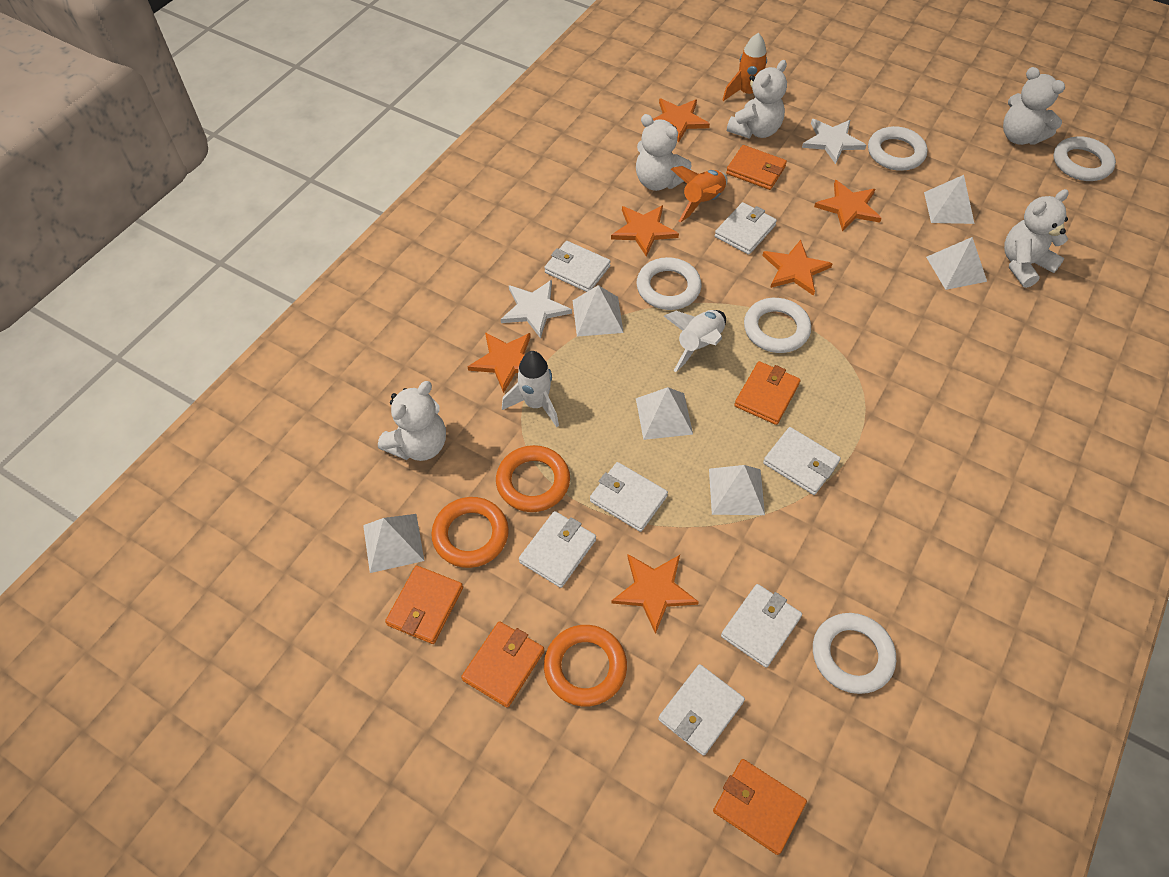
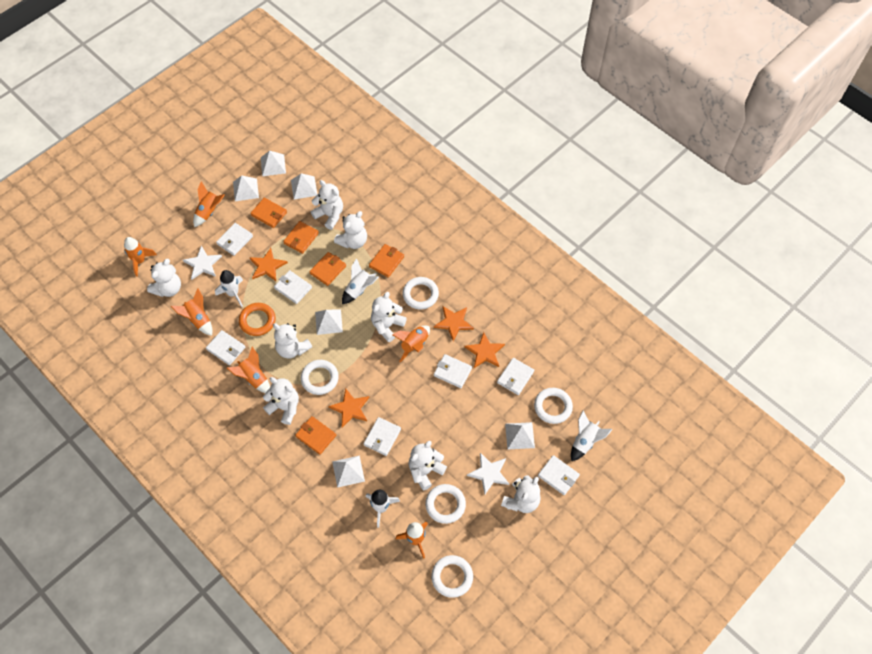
orange ring: 3 -> 1
orange rocket: 2 -> 6
orange star: 6 -> 4
white rocket: 2 -> 4
white teddy bear: 5 -> 8

